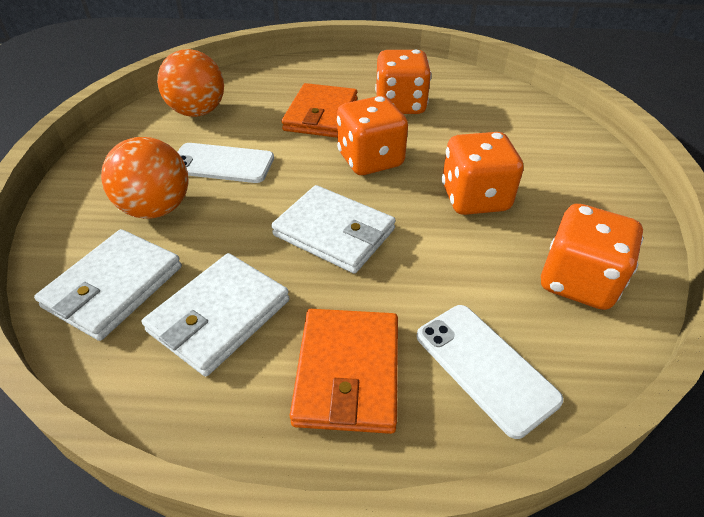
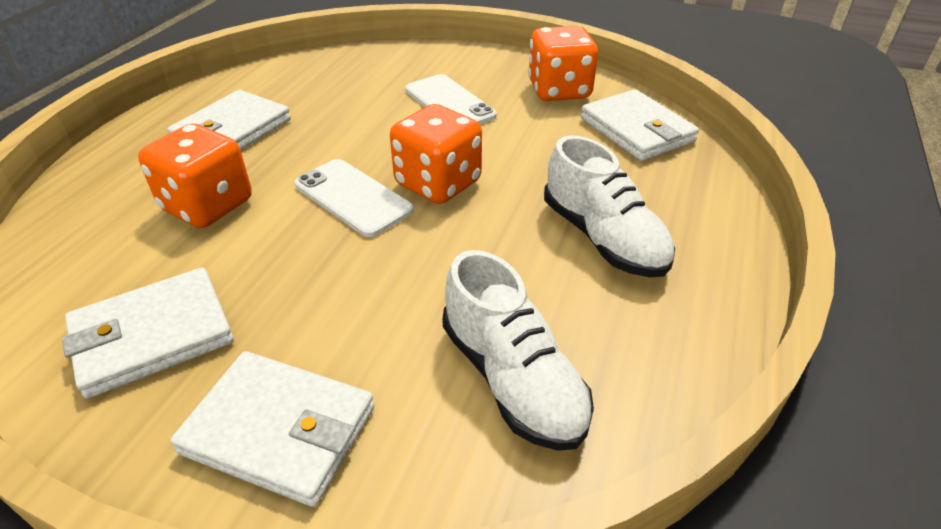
orange ball: 2 -> 0
orange dice: 4 -> 3
orange wallet: 2 -> 0
white shoe: 0 -> 2
white wallet: 3 -> 4

